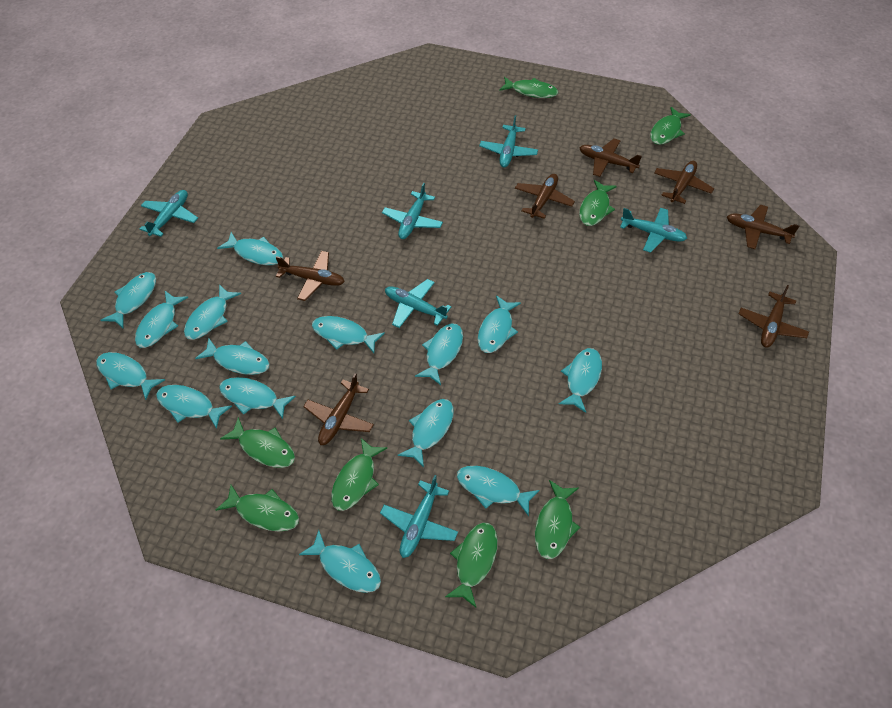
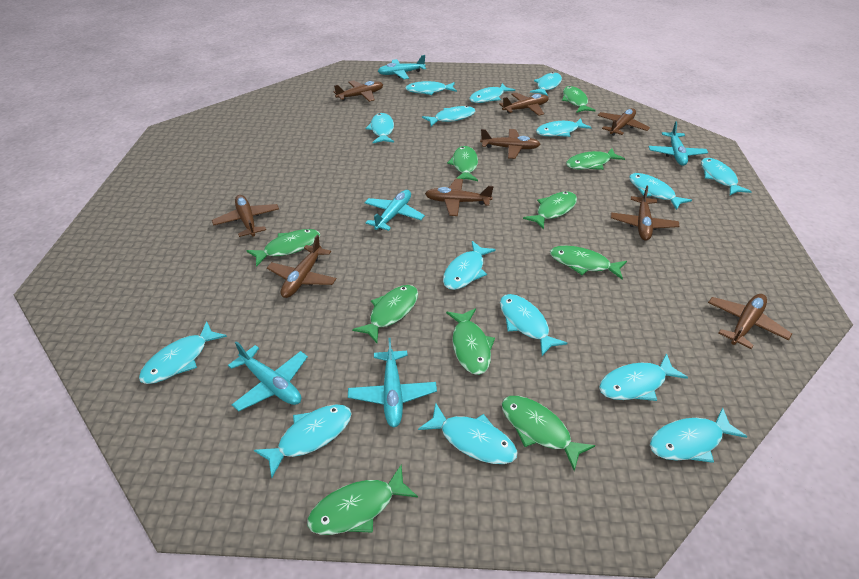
brown plane: 7 -> 9
green fish: 8 -> 10
turquoise plane: 6 -> 5

